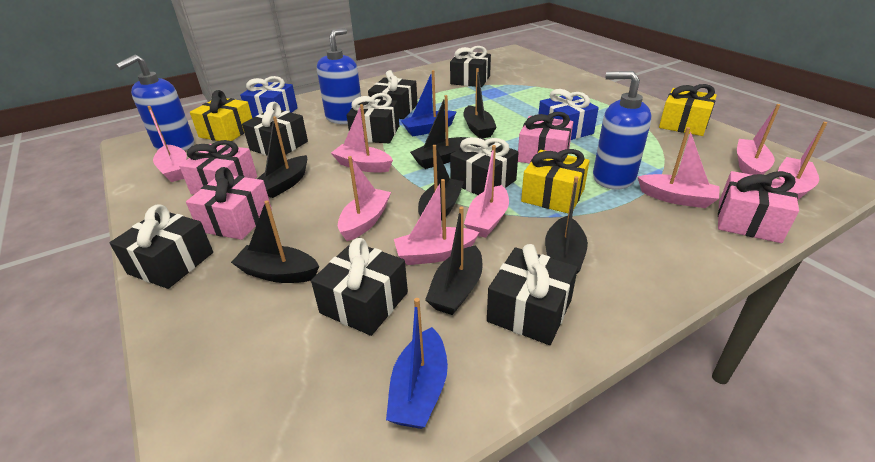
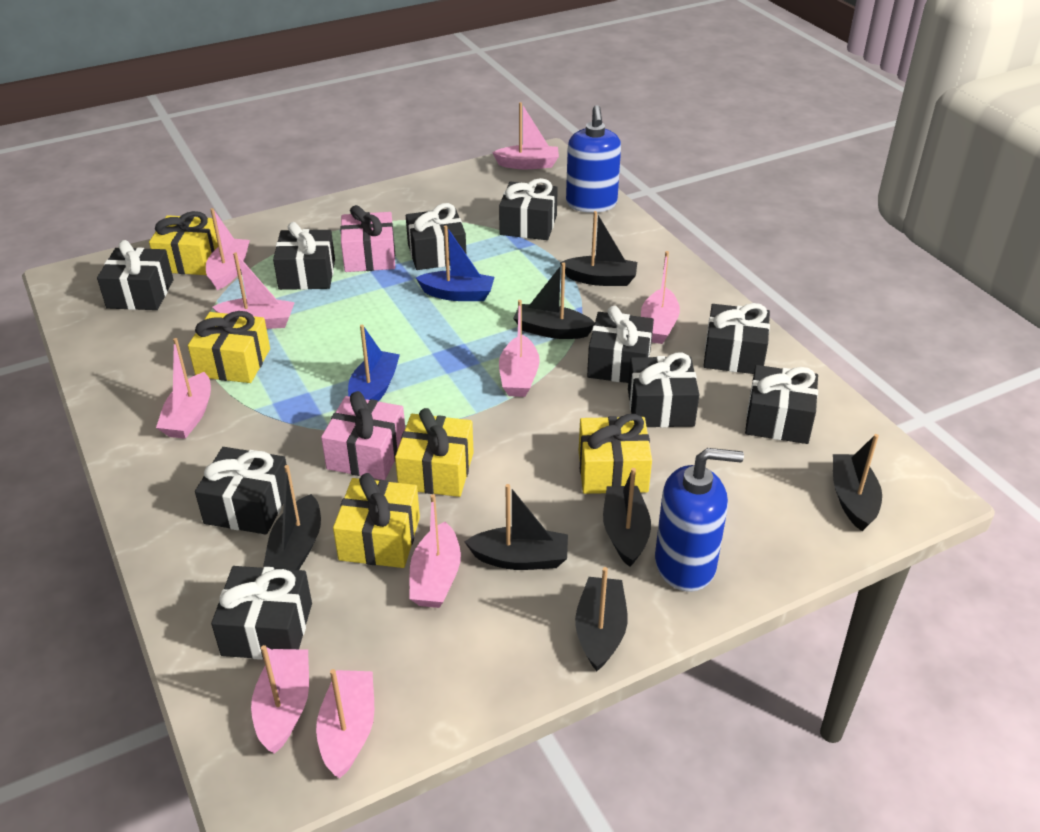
black gift: 8 -> 10
blue gift: 2 -> 0
blue soap dispenser: 3 -> 2
pink boat: 8 -> 9
pink gift: 4 -> 2
yellow gift: 3 -> 5

